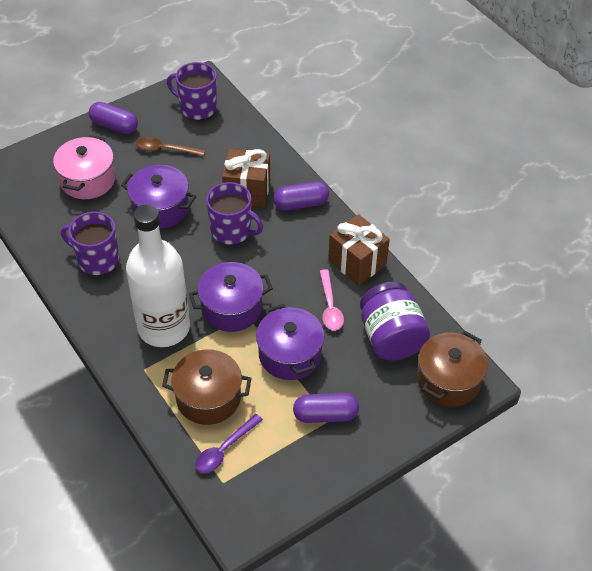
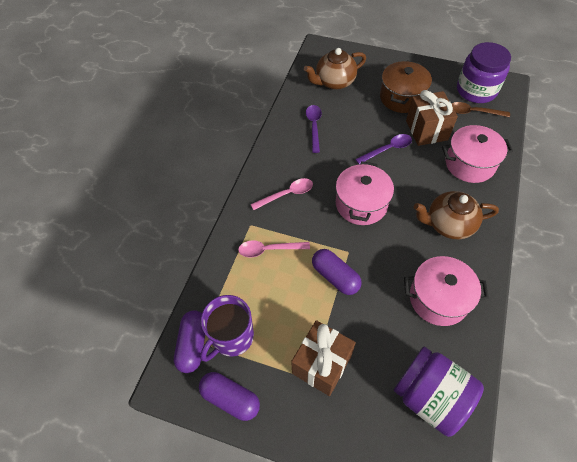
brown pot: 2 -> 1
brown teapot: 0 -> 2
pink pot: 1 -> 3
pink spoon: 1 -> 2
purple jar: 1 -> 2
purple mug: 3 -> 1
purple pot: 3 -> 0
purple spoon: 1 -> 2
white bottle: 1 -> 0

